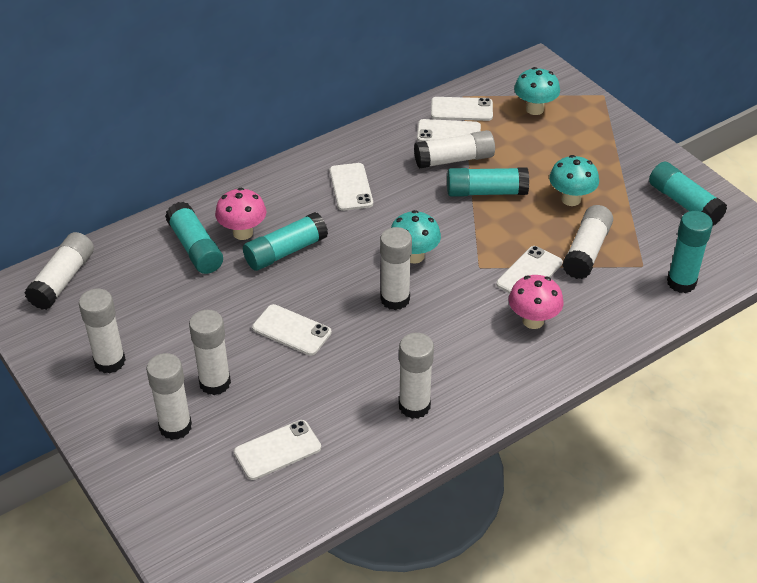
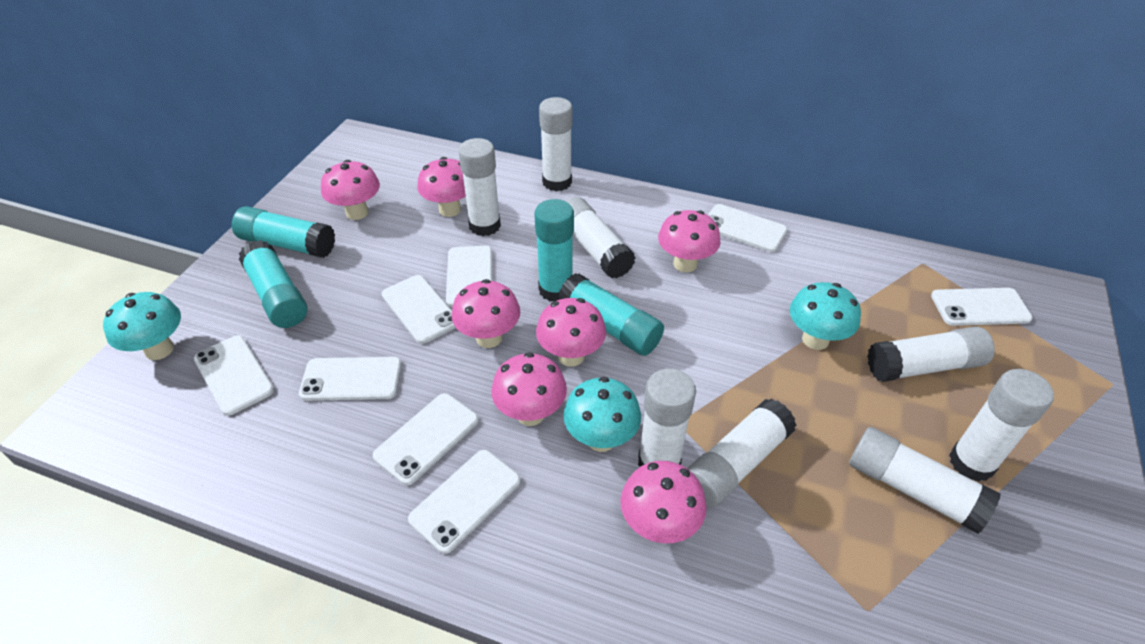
pink mushroom: 2 -> 7
turquoise glue stick: 5 -> 4
white phone: 6 -> 8

